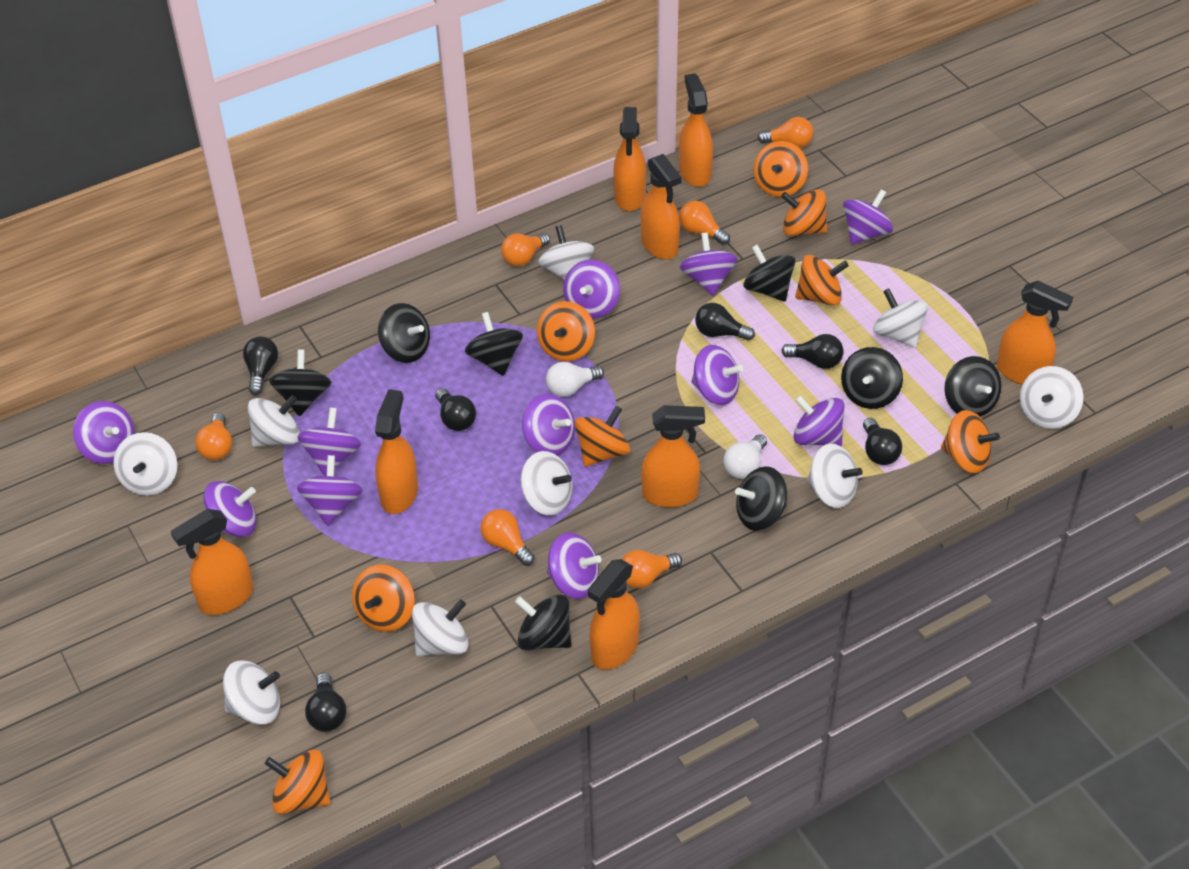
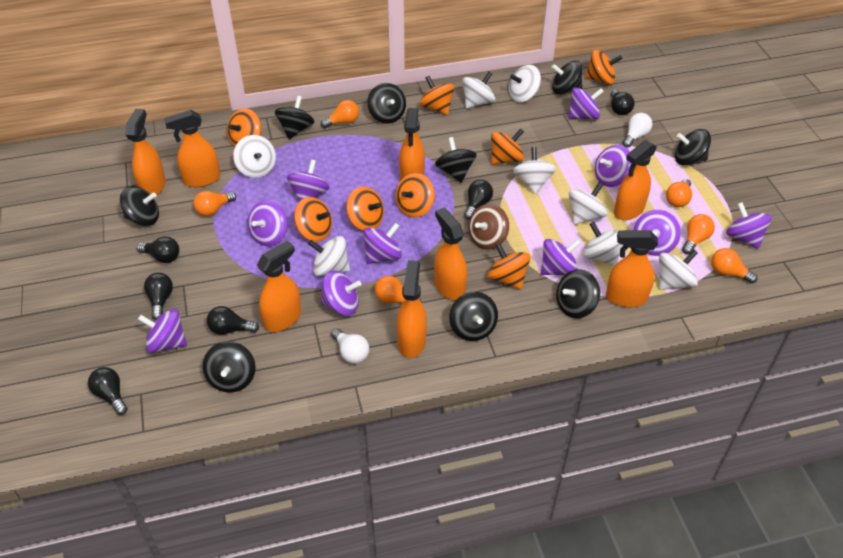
black spinning top: 8 -> 9
brown spinning top: 0 -> 1
purple spinning top: 11 -> 10
white spinning top: 9 -> 8

